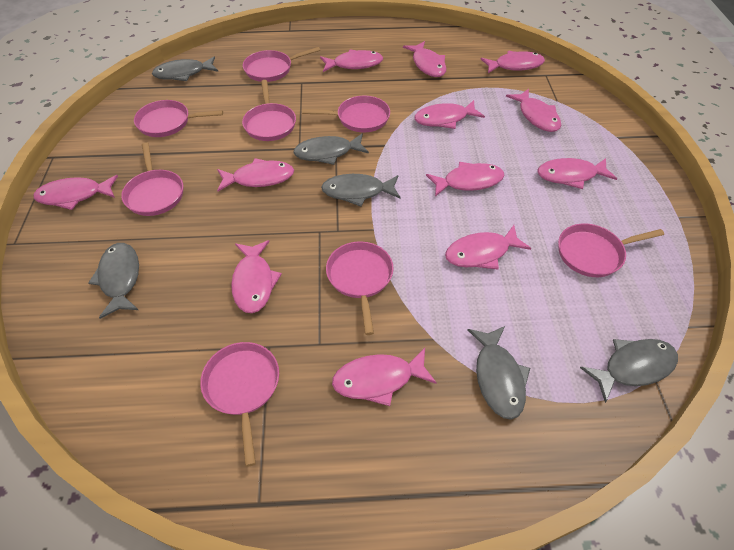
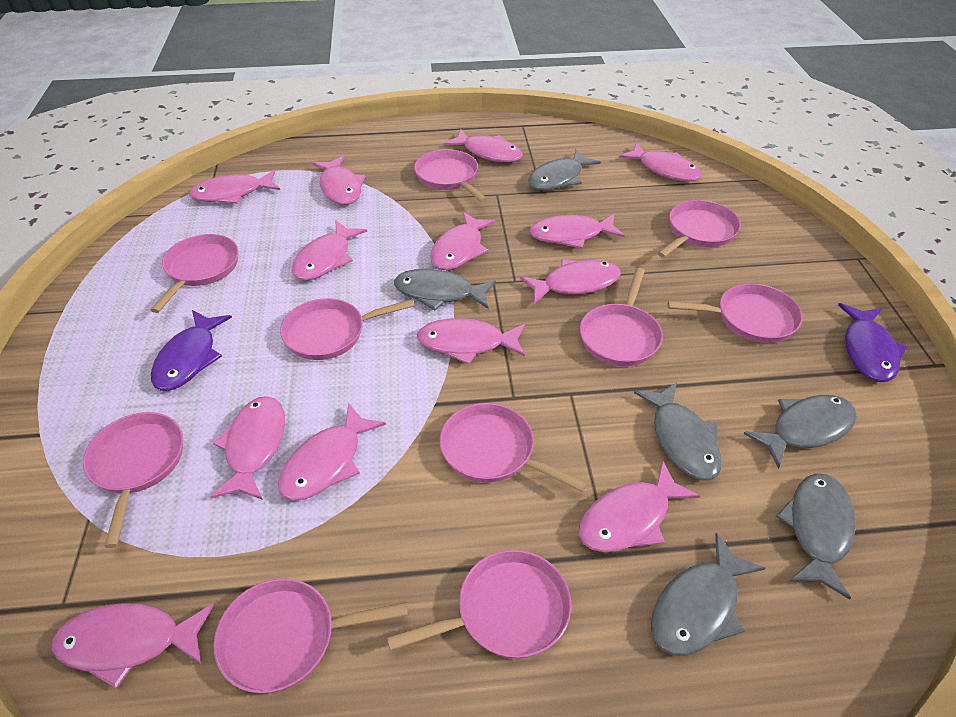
pink fish: 12 -> 13
pink pan: 8 -> 10
purple fish: 0 -> 2

